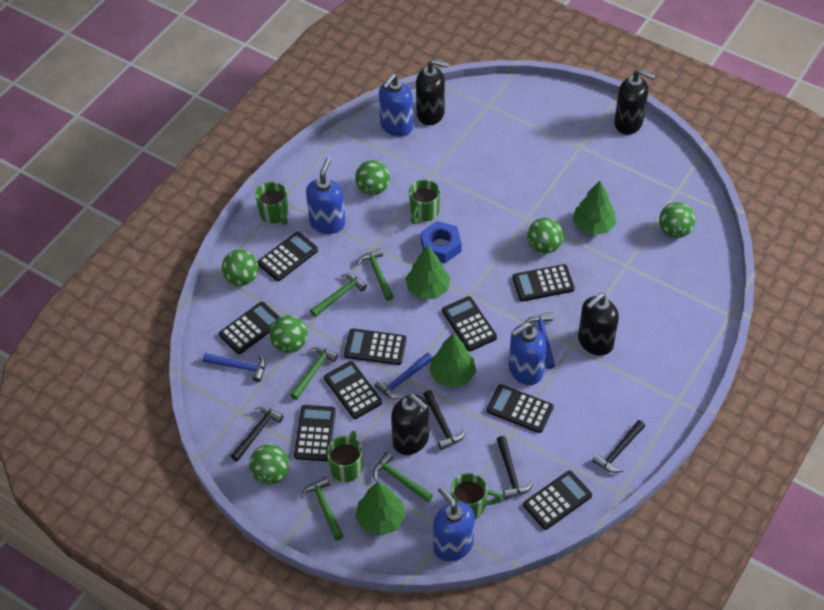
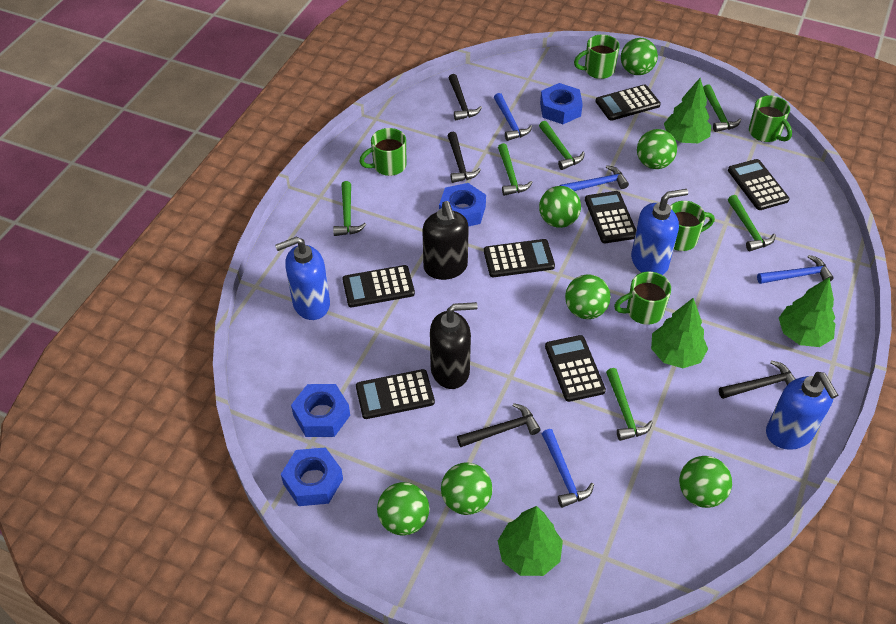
black calculator: 9 -> 7
black soap dispenser: 4 -> 2
blue hammer: 3 -> 4
blue nut: 1 -> 4
blue soap dispenser: 4 -> 3
green ball: 6 -> 7
green hammer: 5 -> 6
green mug: 4 -> 5

